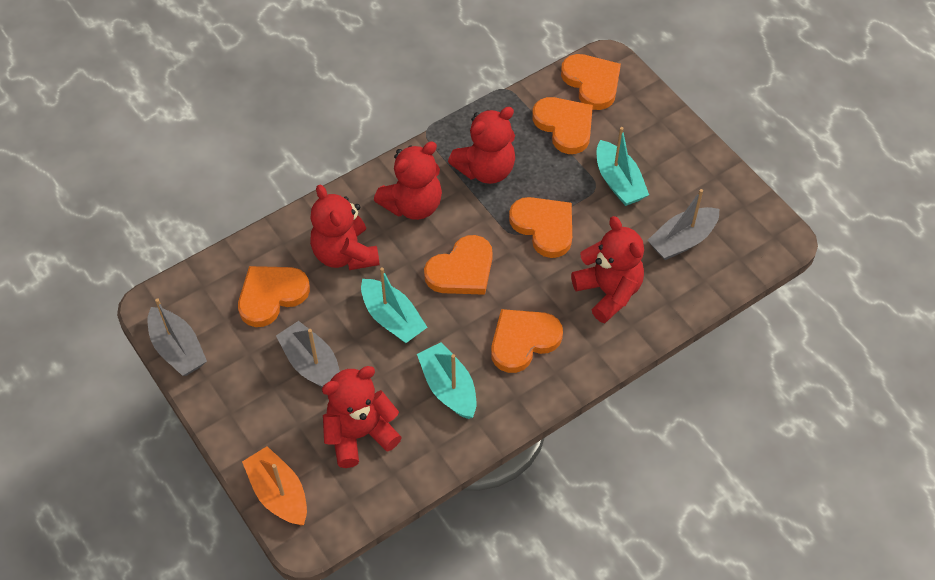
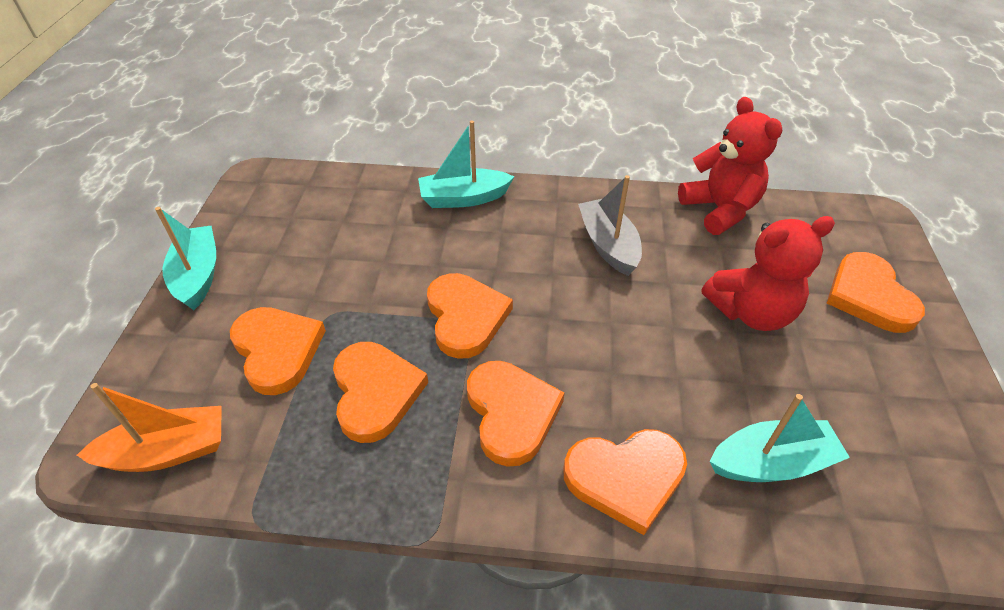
grey boat: 3 -> 1
red teddy bear: 5 -> 2

